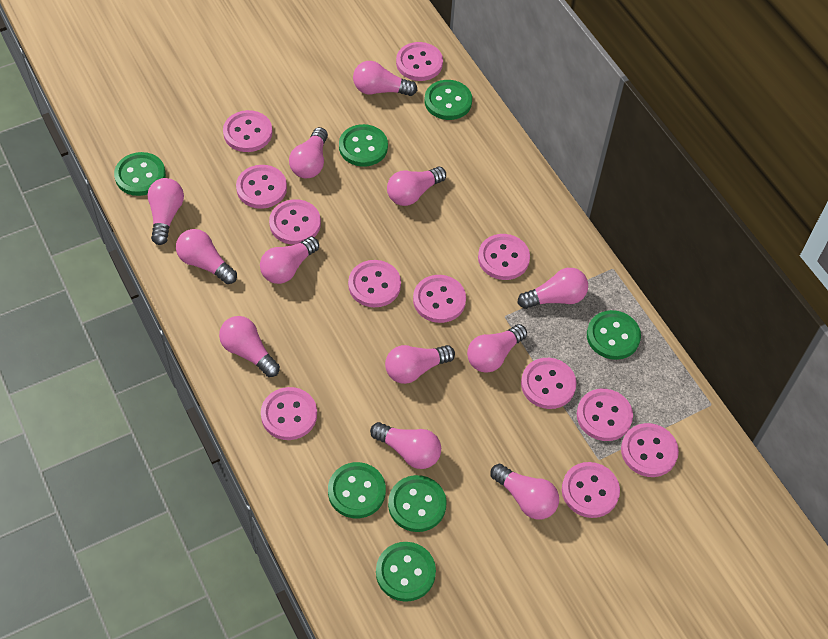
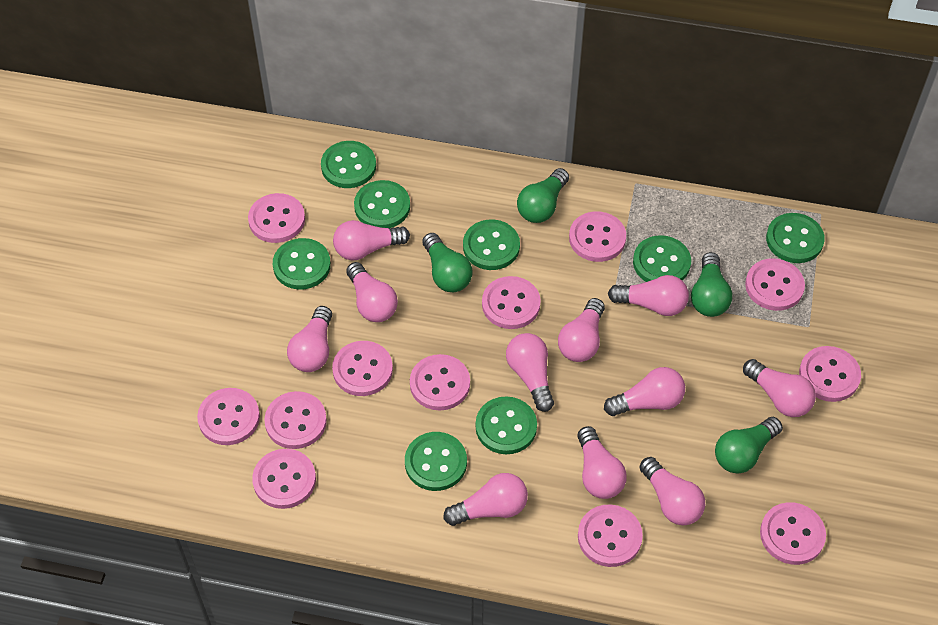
green button: 7 -> 8
green light bulb: 0 -> 4
pink light bulb: 12 -> 11

